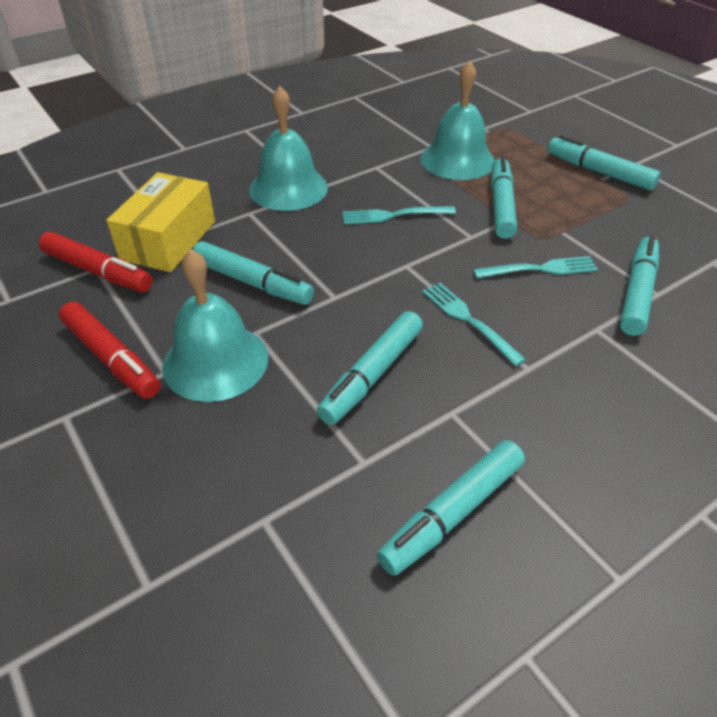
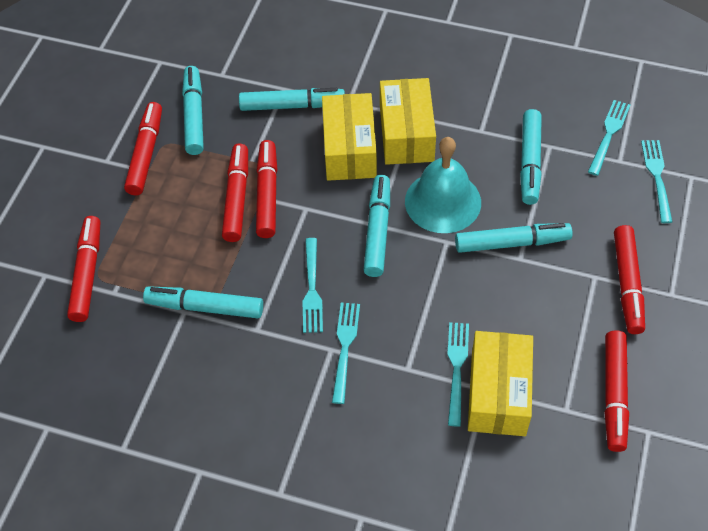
red marker: 2 -> 6
turquoise bell: 3 -> 1
turquoise fork: 3 -> 5
yellow box: 1 -> 3

